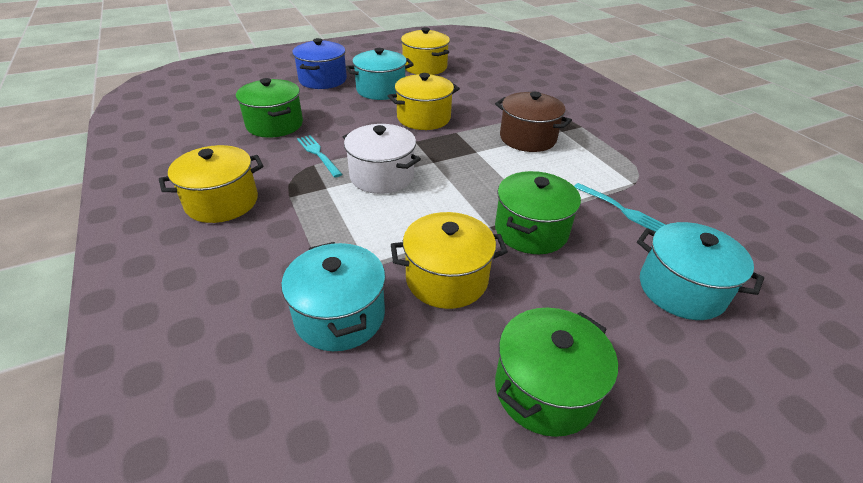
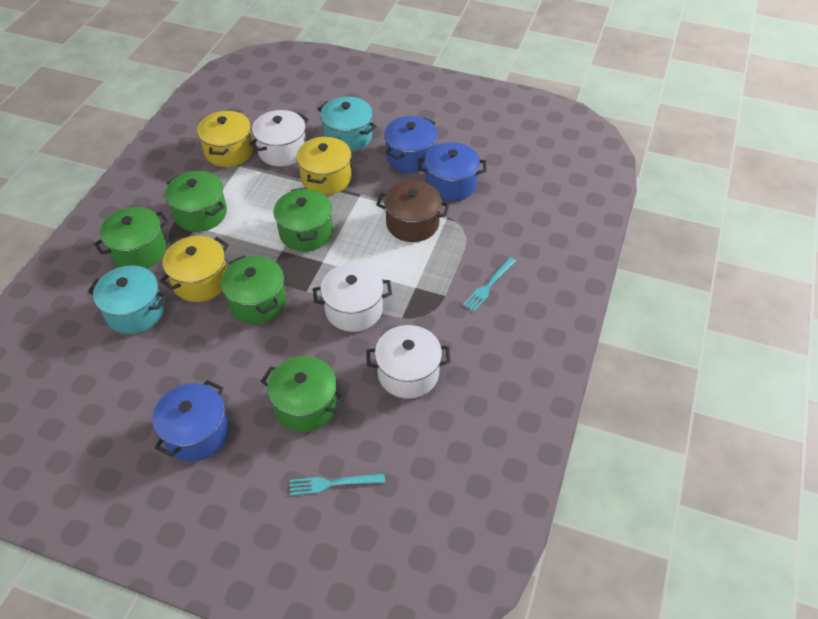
blue pot: 1 -> 3
green pot: 3 -> 5
turquoise pot: 3 -> 2
white pot: 1 -> 3
yellow pot: 4 -> 3

